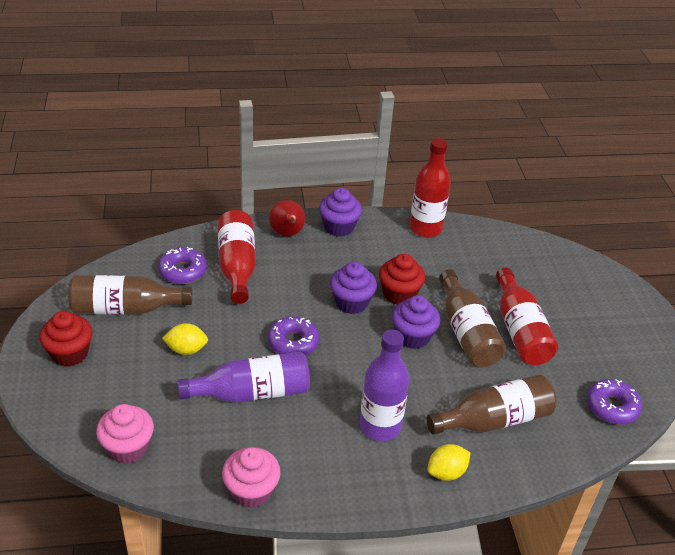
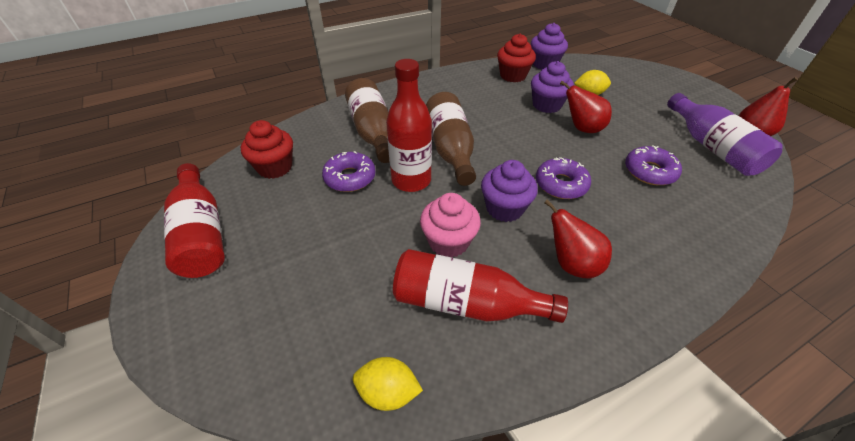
brown bottle: 3 -> 2
pink cupcake: 2 -> 1
purple bottle: 2 -> 1
red pear: 1 -> 3

